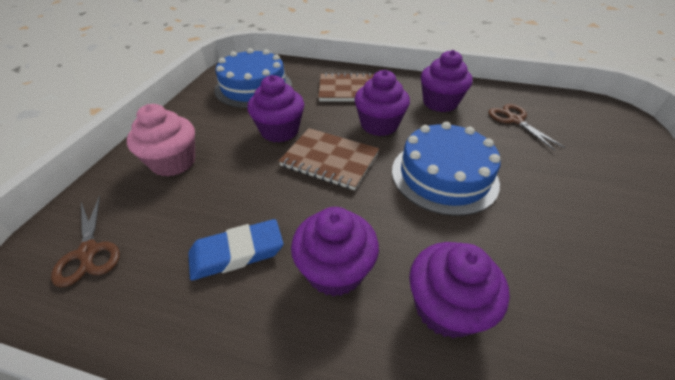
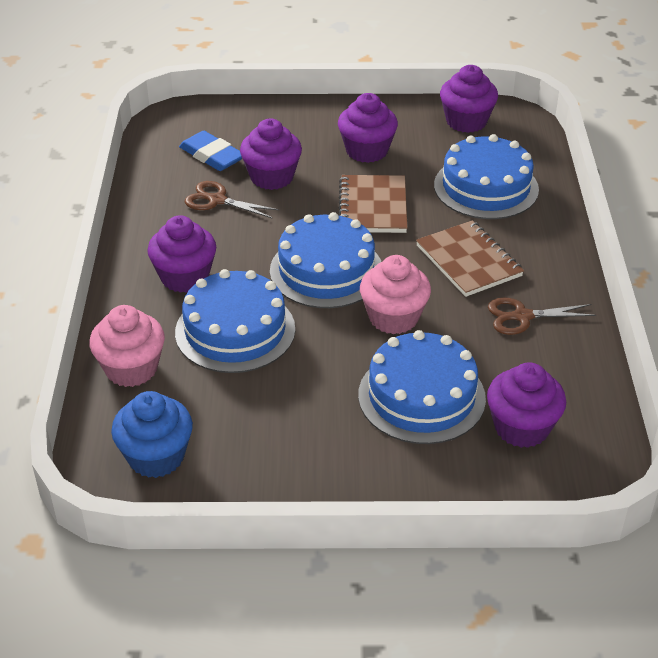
blue cake: 2 -> 4
blue cupcake: 0 -> 1
pink cupcake: 1 -> 2

